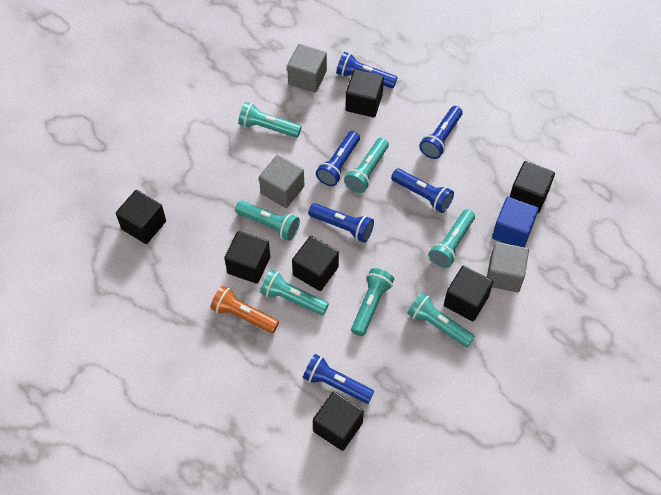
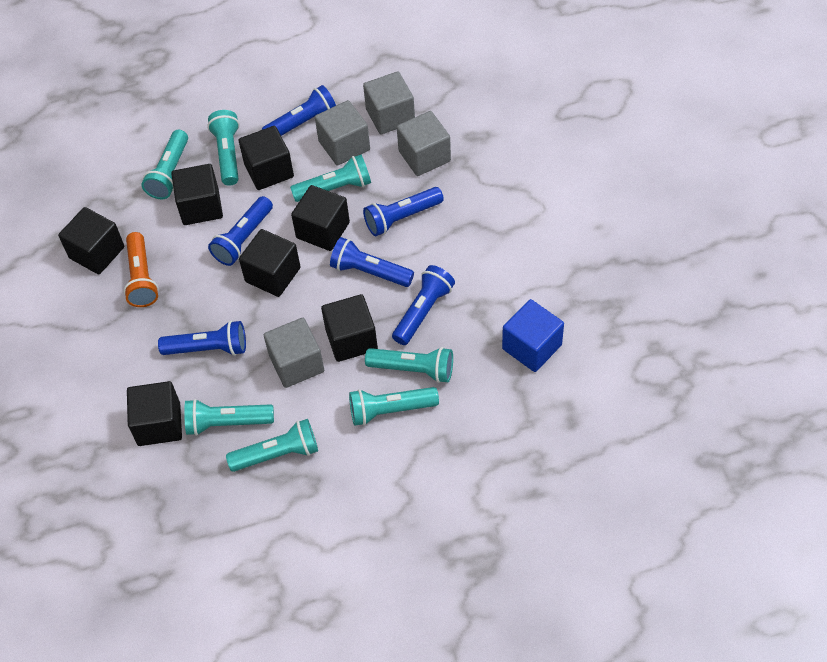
grey cube: 3 -> 4

